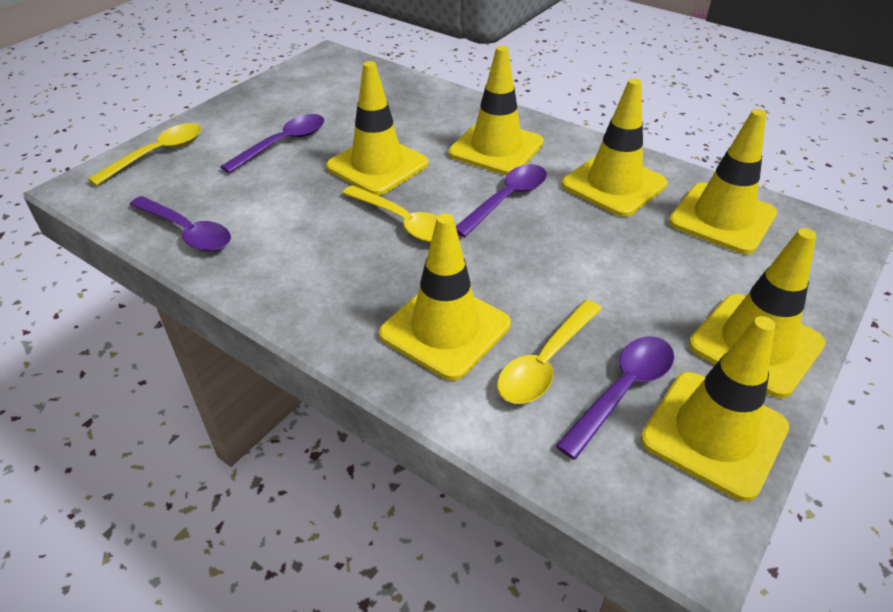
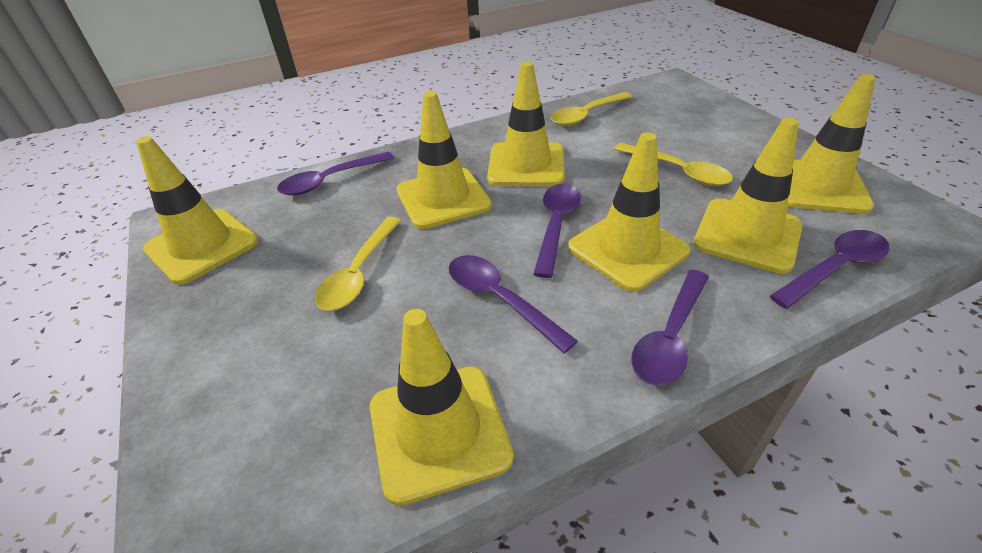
purple spoon: 4 -> 5

